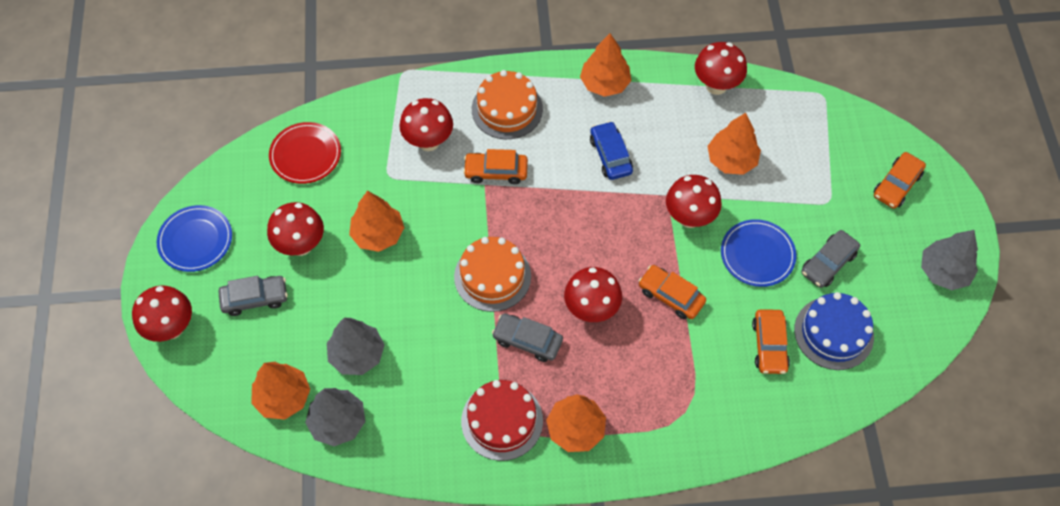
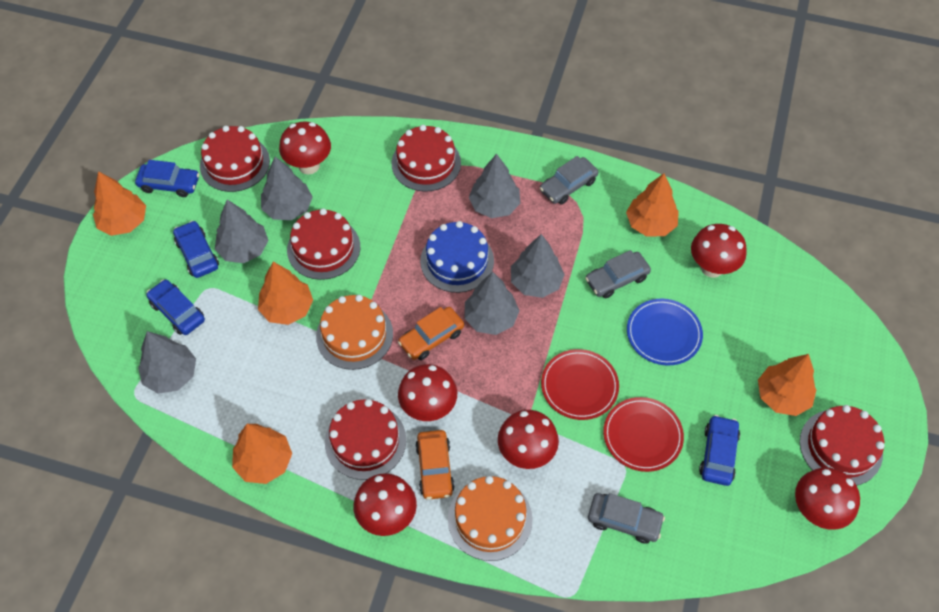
blue car: 1 -> 4
blue plate: 2 -> 1
grey tree: 3 -> 6
orange car: 4 -> 2
red cake: 1 -> 5
red plate: 1 -> 2

